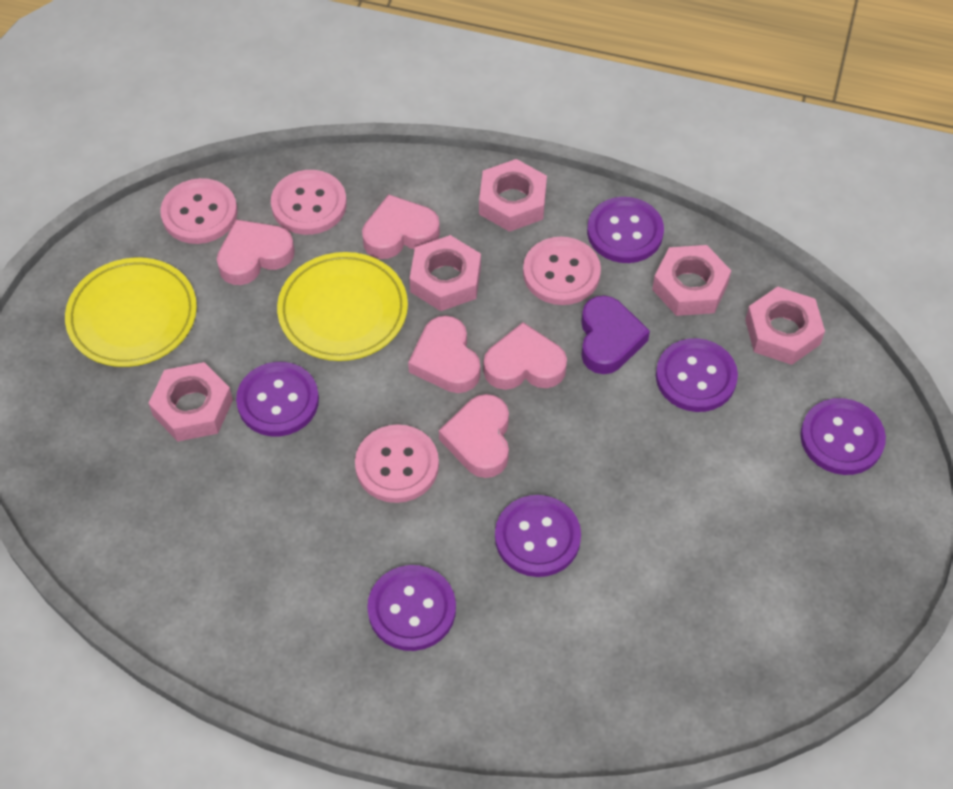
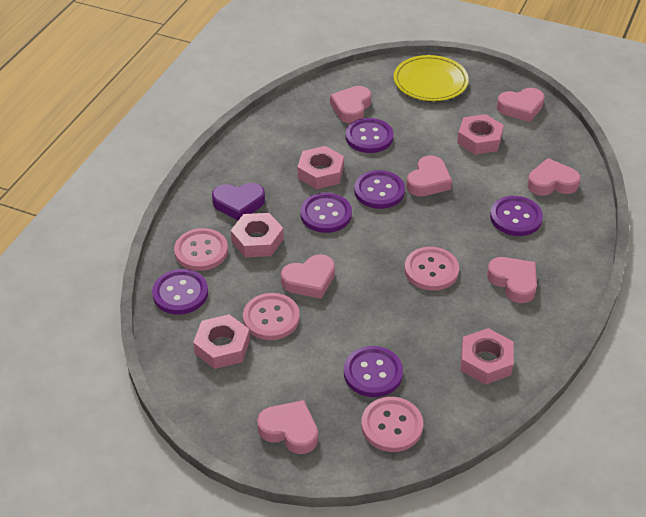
pink heart: 5 -> 7
yellow plate: 2 -> 1

